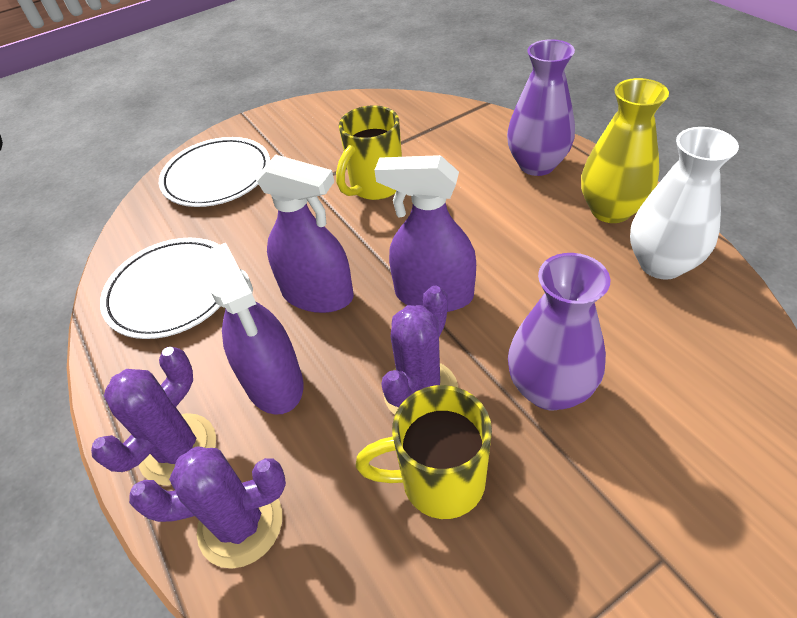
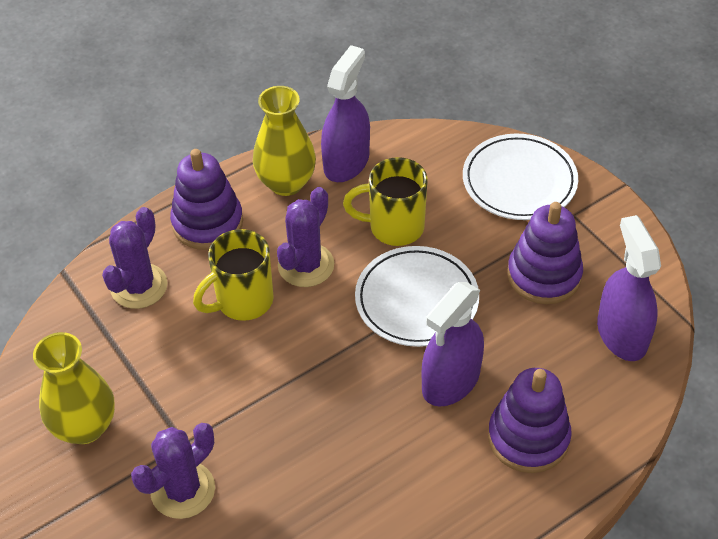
purple stacking toy: 0 -> 3
purple vase: 2 -> 0
white vase: 1 -> 0
yellow vase: 1 -> 2

